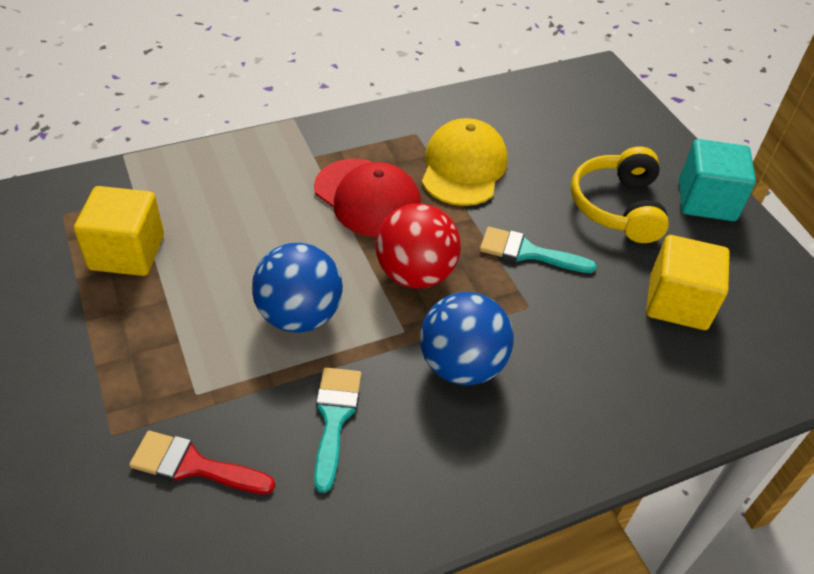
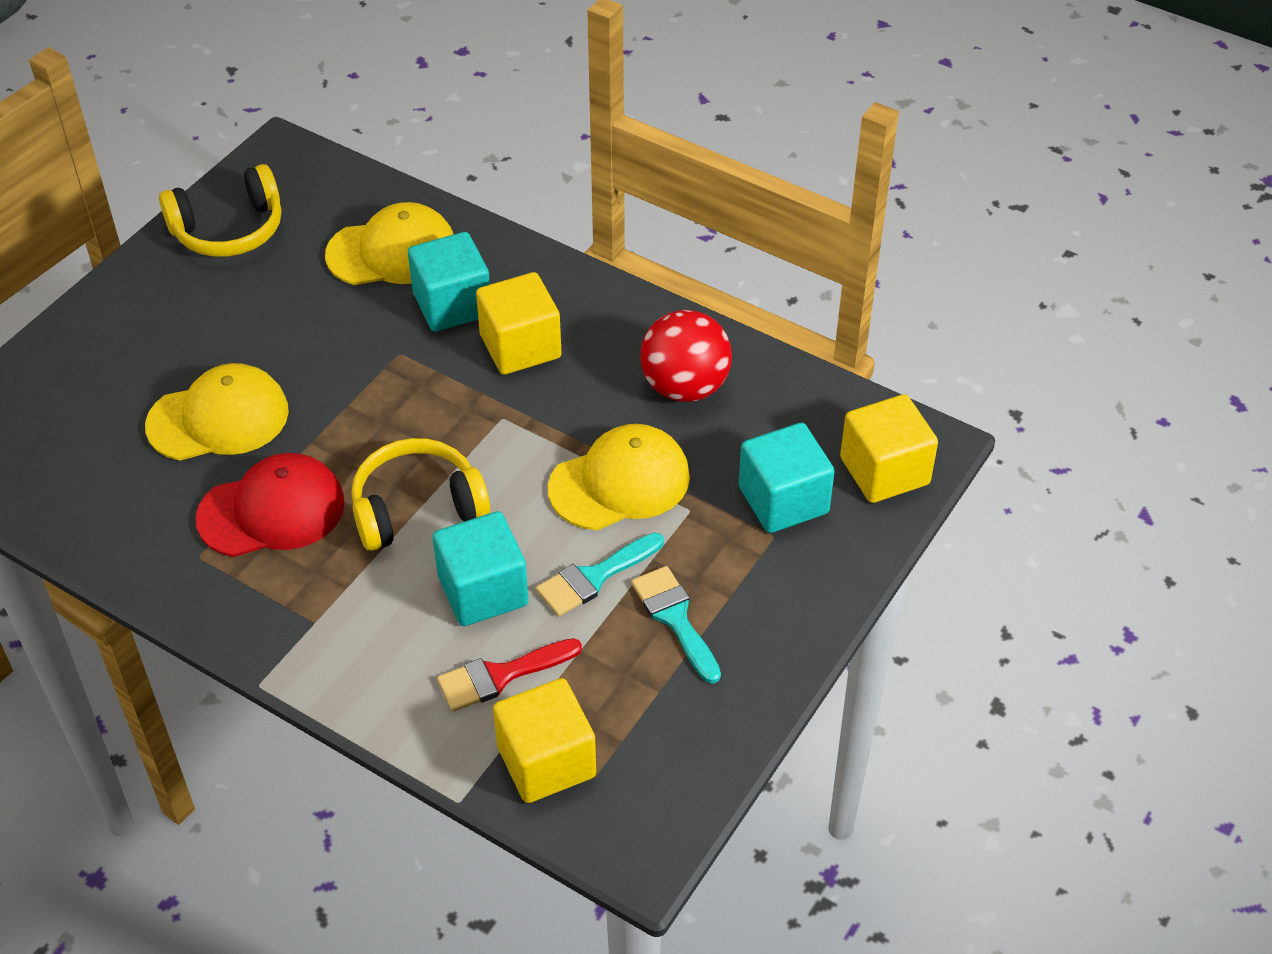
blue ball: 2 -> 0
turquoise cube: 1 -> 3
yellow cap: 1 -> 3
yellow cube: 2 -> 3
yellow headphones: 1 -> 2

